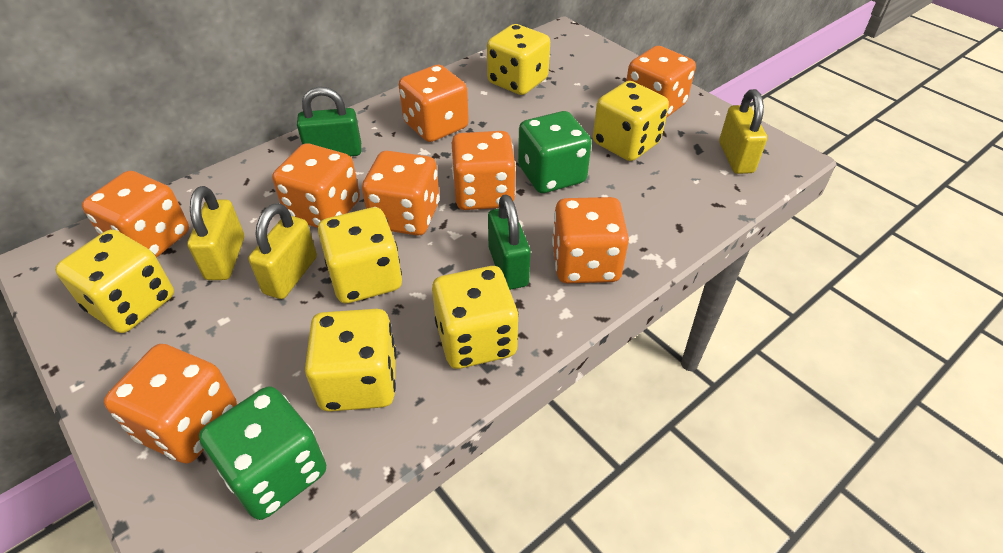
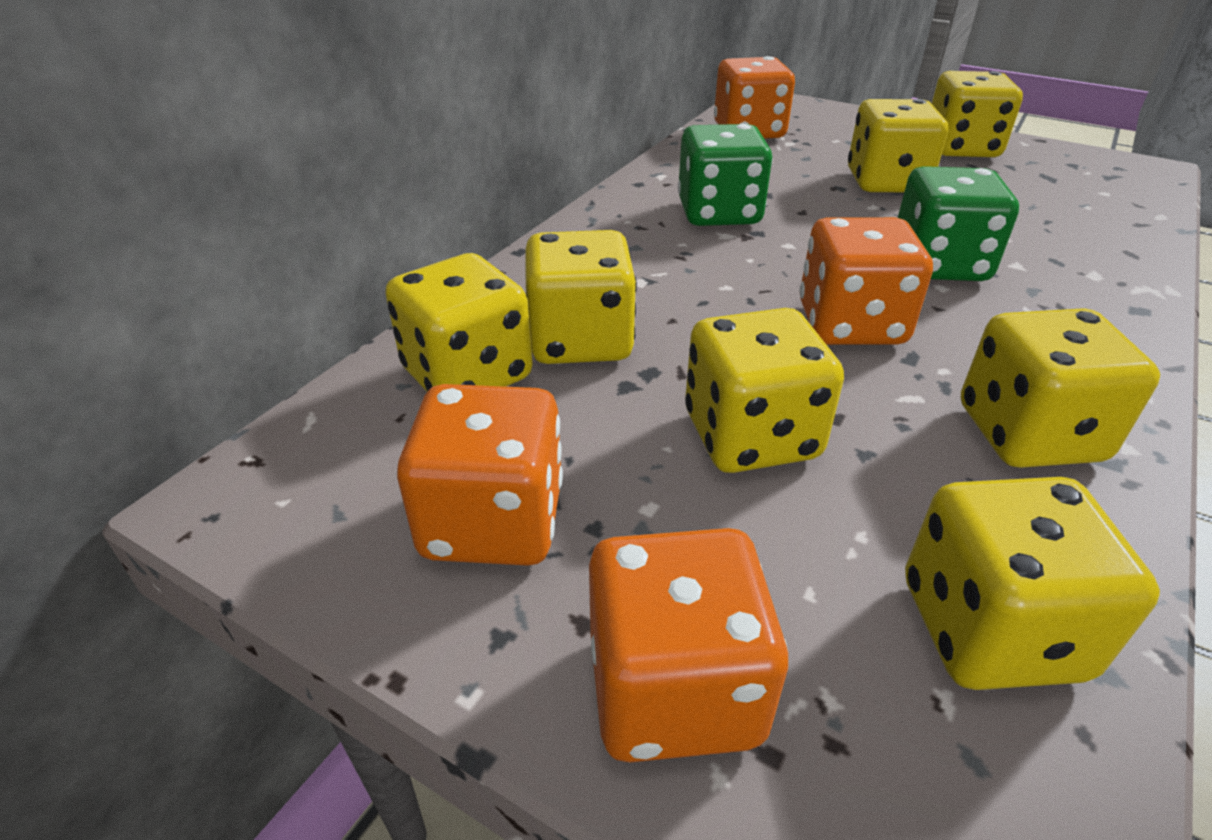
green padlock: 2 -> 0
orange dice: 8 -> 4
yellow dice: 6 -> 7
yellow padlock: 3 -> 0

